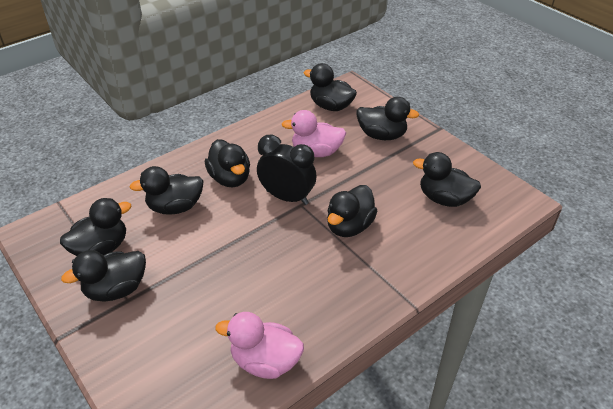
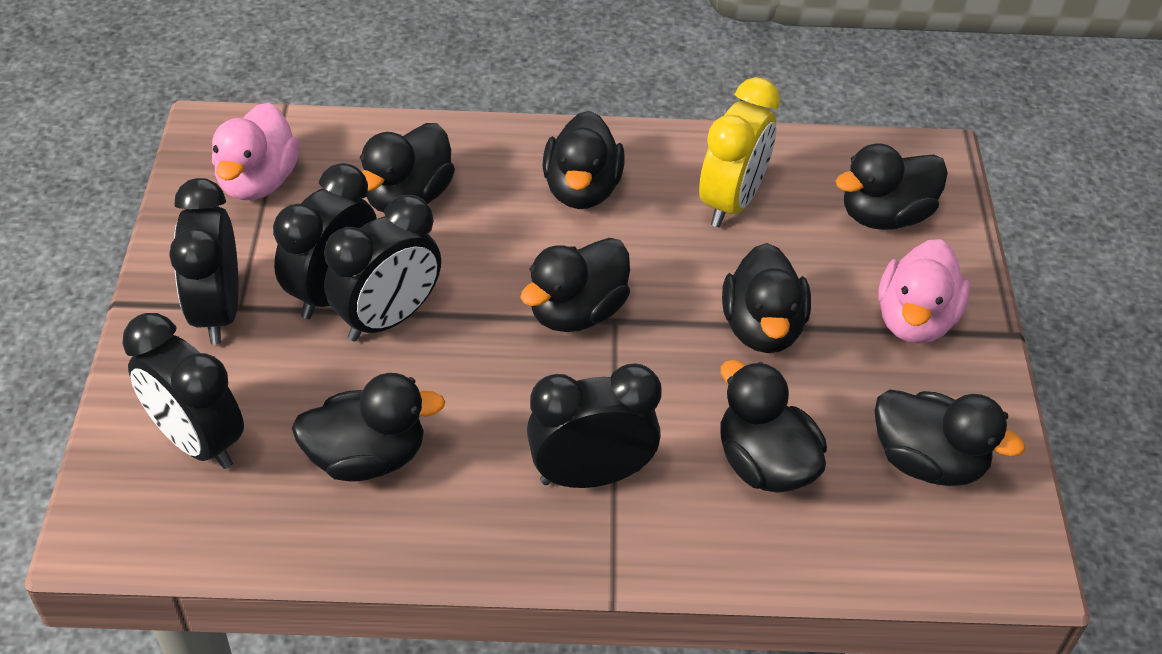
black clock: 1 -> 5
yellow clock: 0 -> 1

